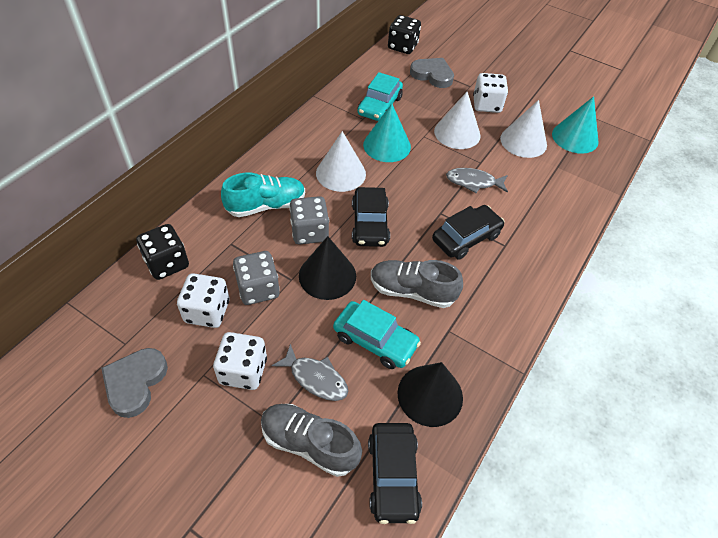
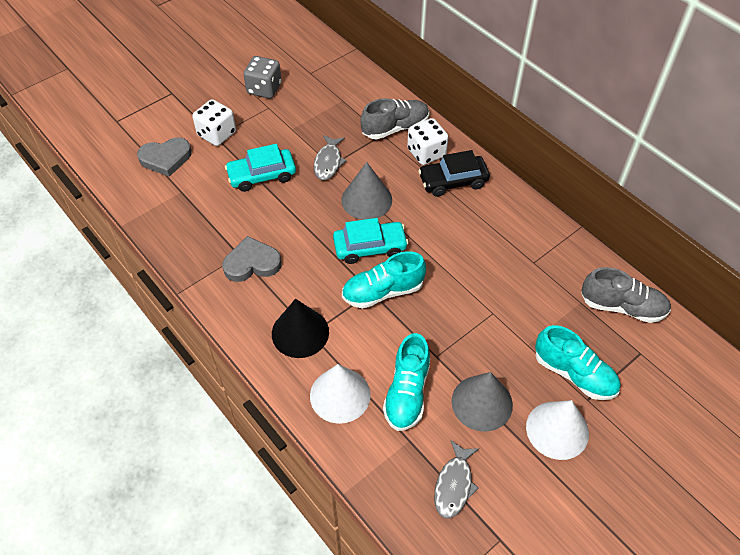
black car: 3 -> 1
black cone: 2 -> 1
black dice: 2 -> 0
grey cone: 0 -> 2
grey dice: 2 -> 1
turquoise cone: 2 -> 0
turquoise shoe: 1 -> 3
white cone: 3 -> 2
white dice: 3 -> 2

